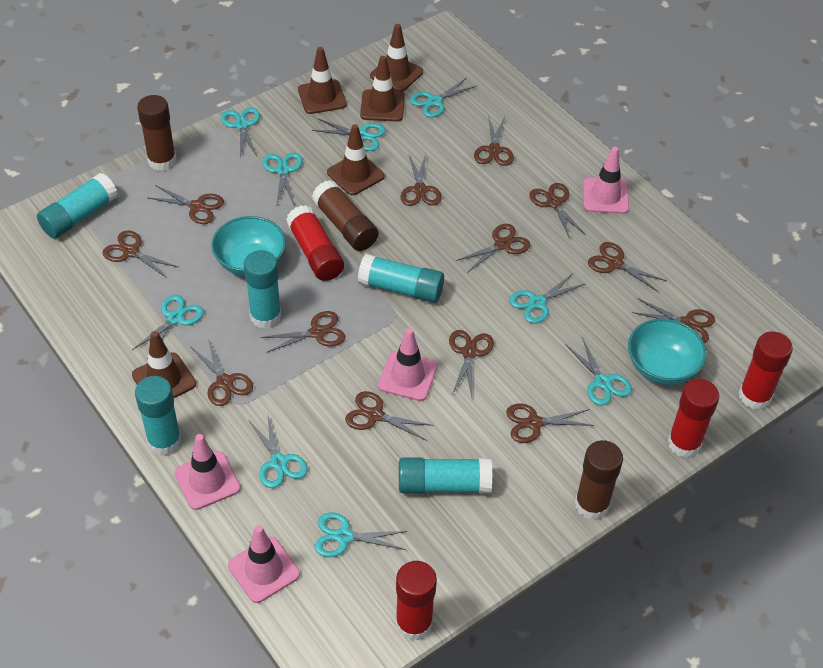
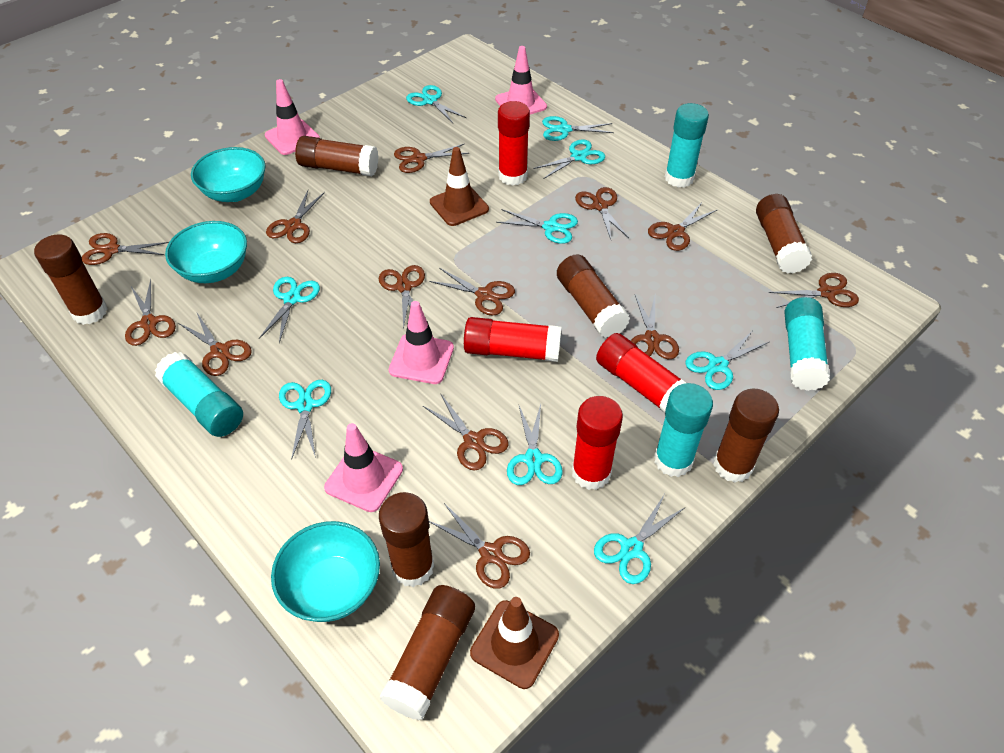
brown glue stick: 3 -> 7
brown traffic cone: 5 -> 2
turquoise bowl: 2 -> 3
turquoise glue stick: 5 -> 4

